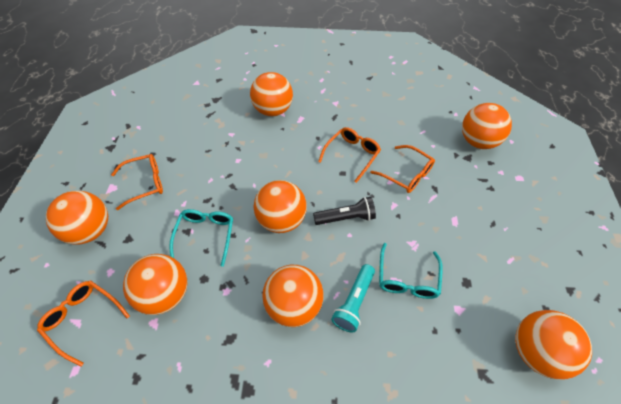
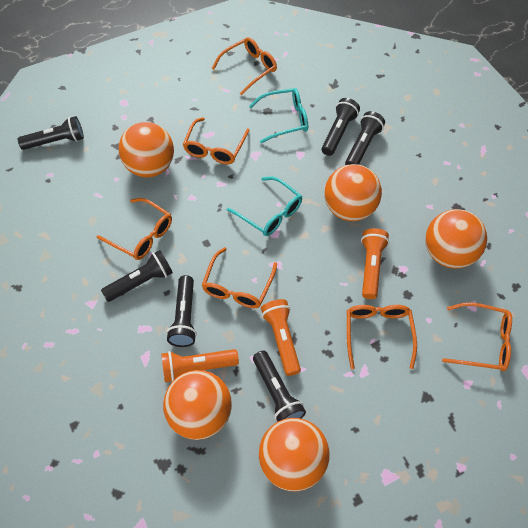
black flashlight: 1 -> 6
orange ball: 7 -> 5
orange flashlight: 0 -> 3
orange glasses: 4 -> 6
turquoise flashlight: 1 -> 0

